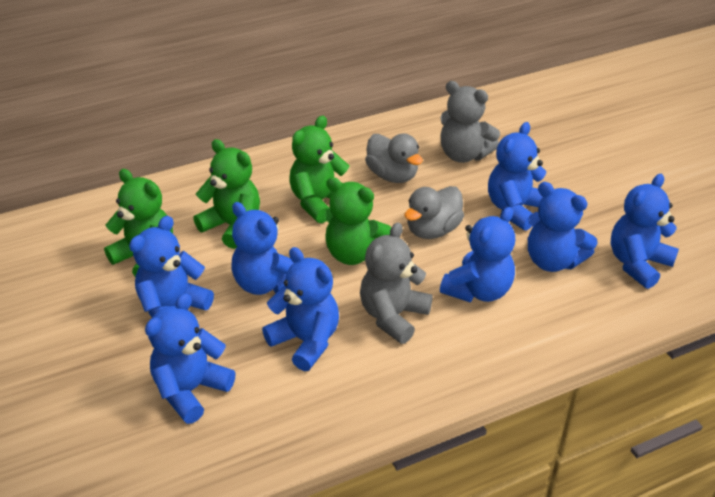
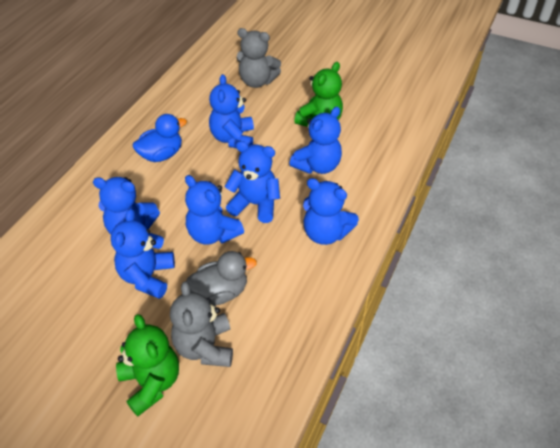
blue duck: 0 -> 1
blue teddy bear: 8 -> 7
green teddy bear: 4 -> 2
grey duck: 2 -> 1

